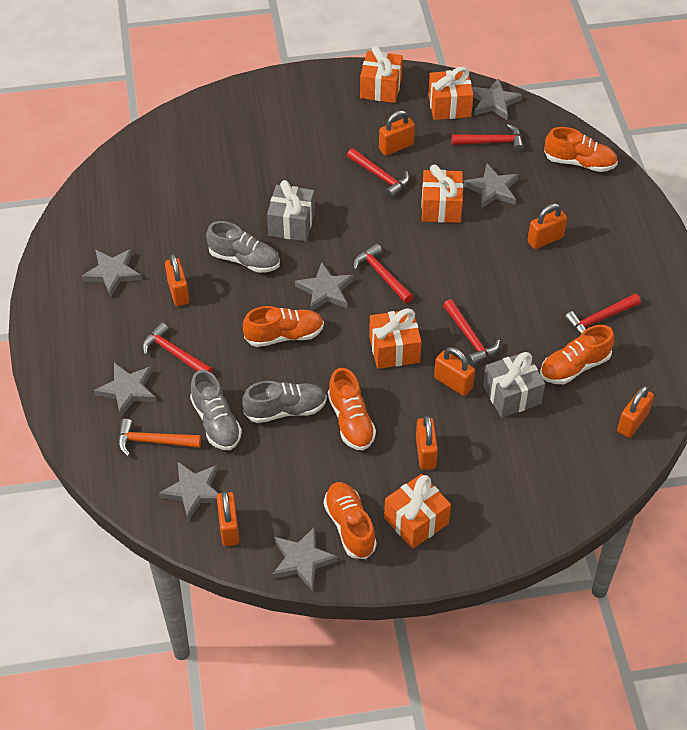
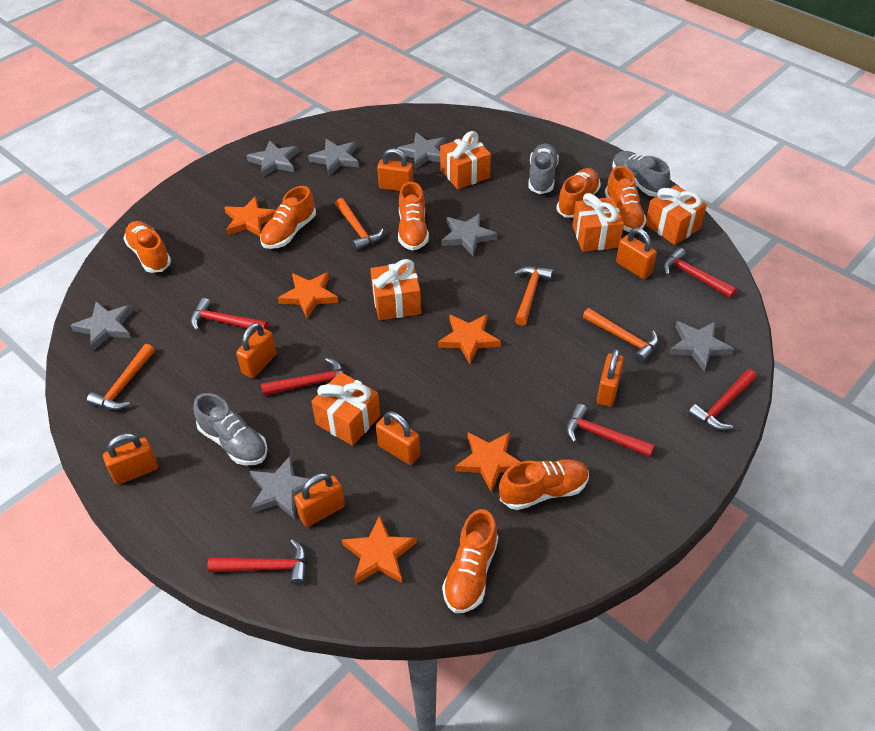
grey gift: 2 -> 0
orange hammer: 1 -> 4
orange shoe: 5 -> 7
orange star: 0 -> 5

